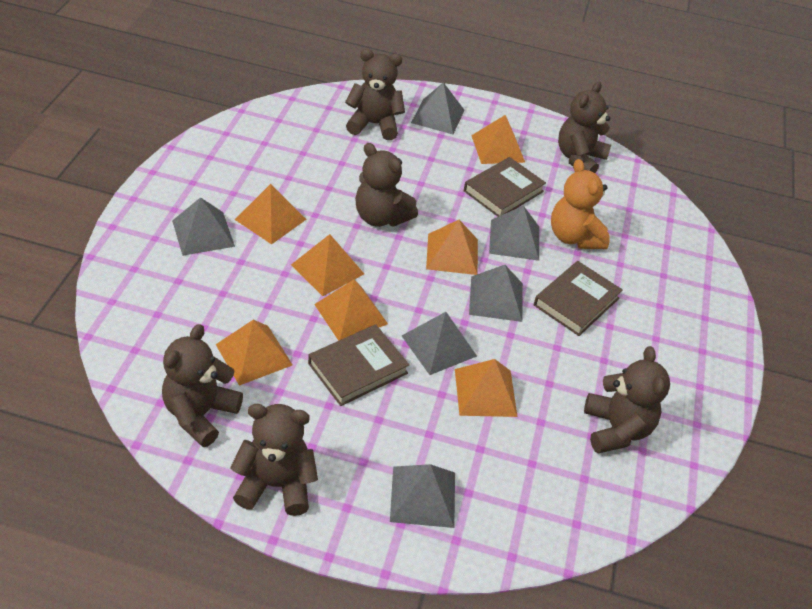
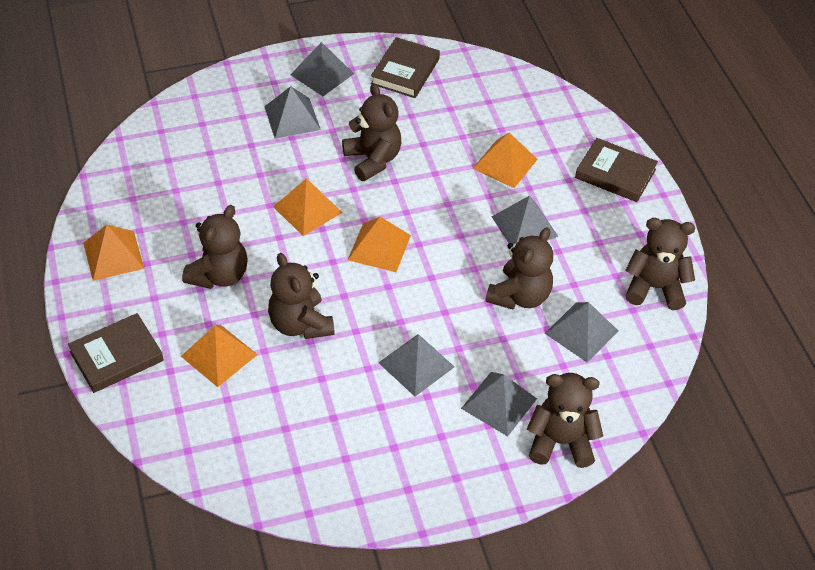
orange pyramid: 7 -> 5
orange teddy bear: 1 -> 0

